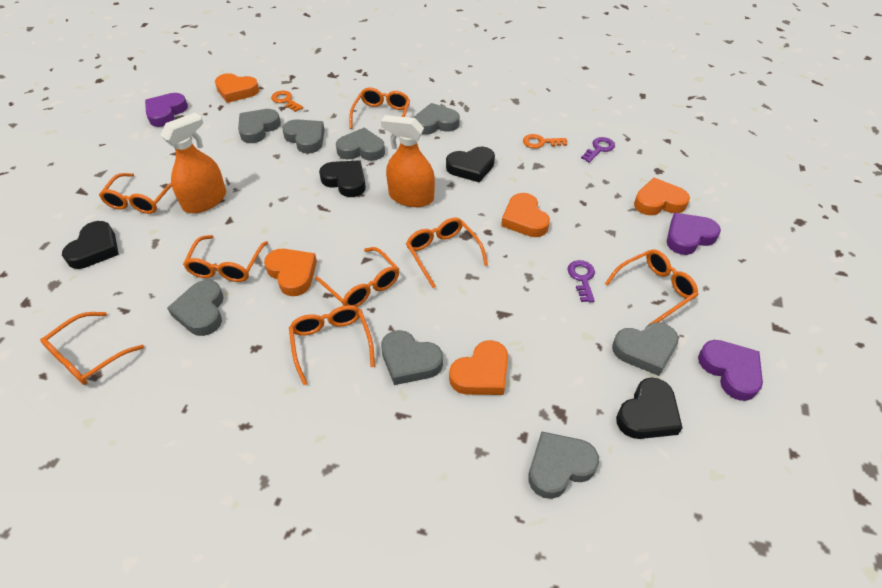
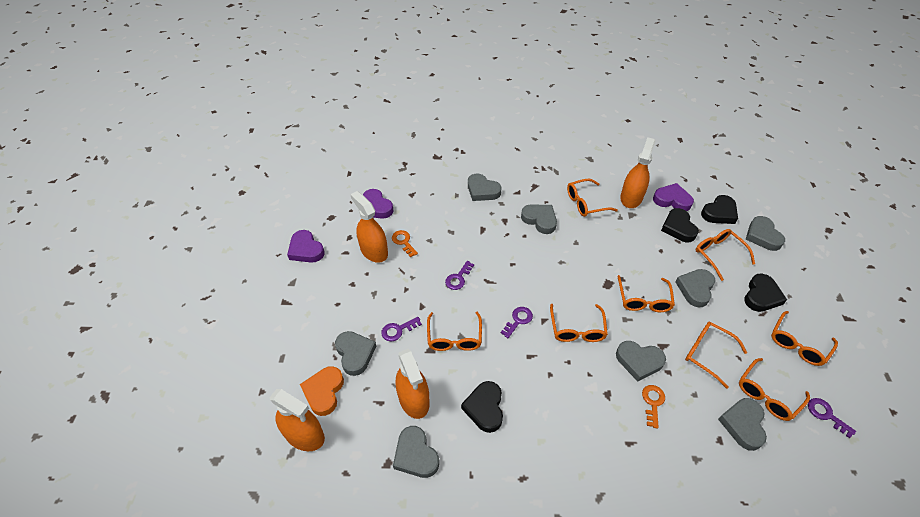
orange heart: 5 -> 1
orange spray bottle: 2 -> 4
purple key: 2 -> 4

